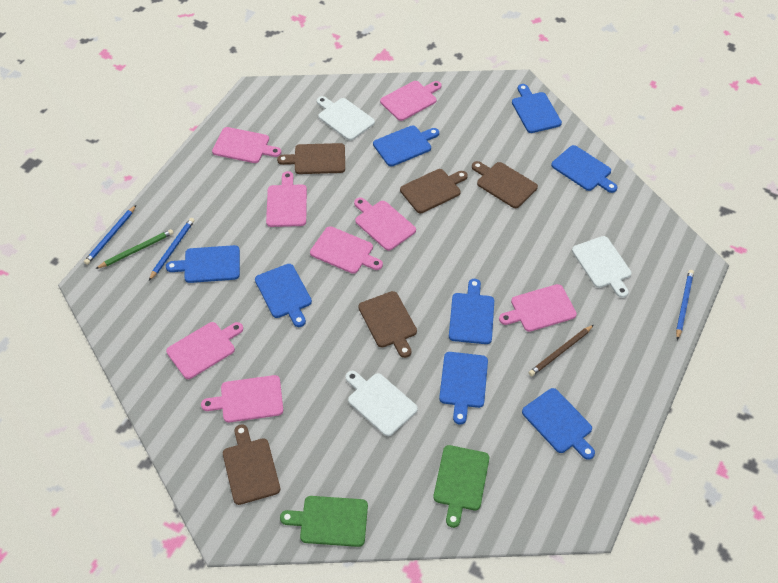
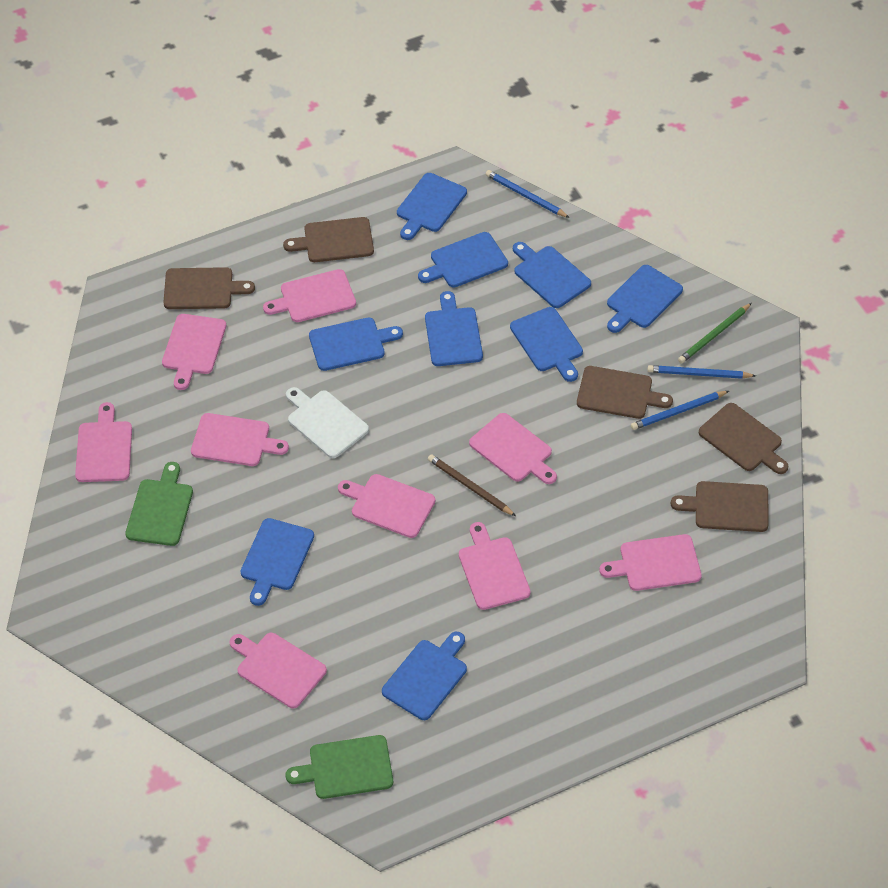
blue cutting board: 8 -> 9
pink cutting board: 8 -> 9
white cutting board: 3 -> 1

